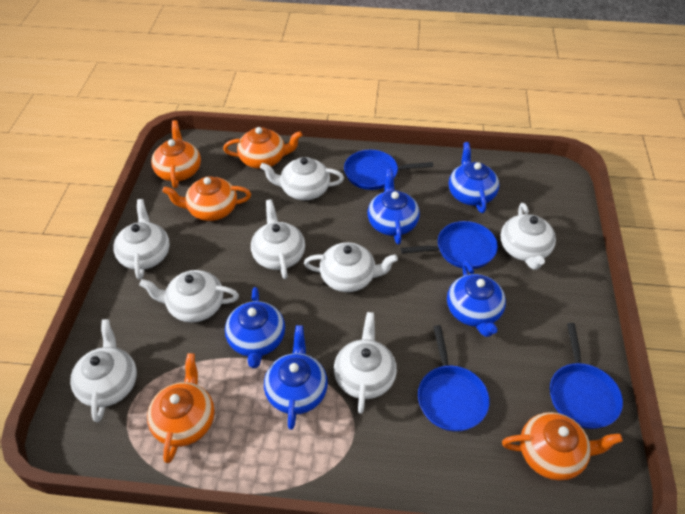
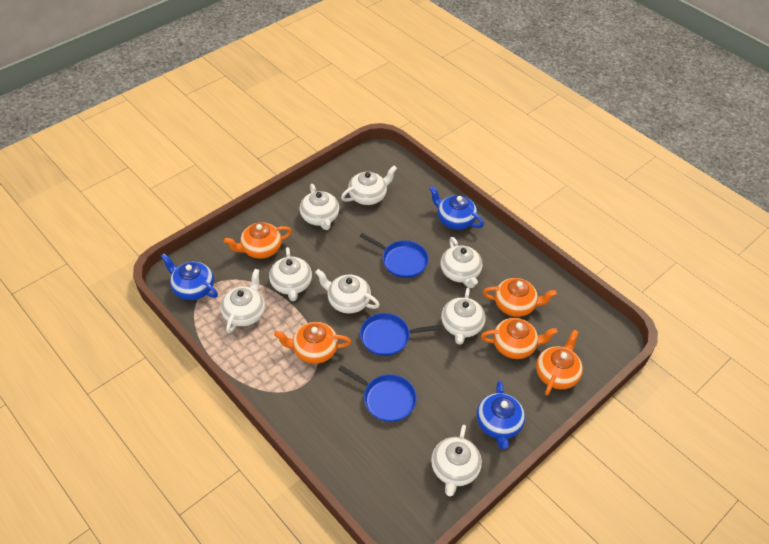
blue pan: 4 -> 3
blue teapot: 5 -> 3

